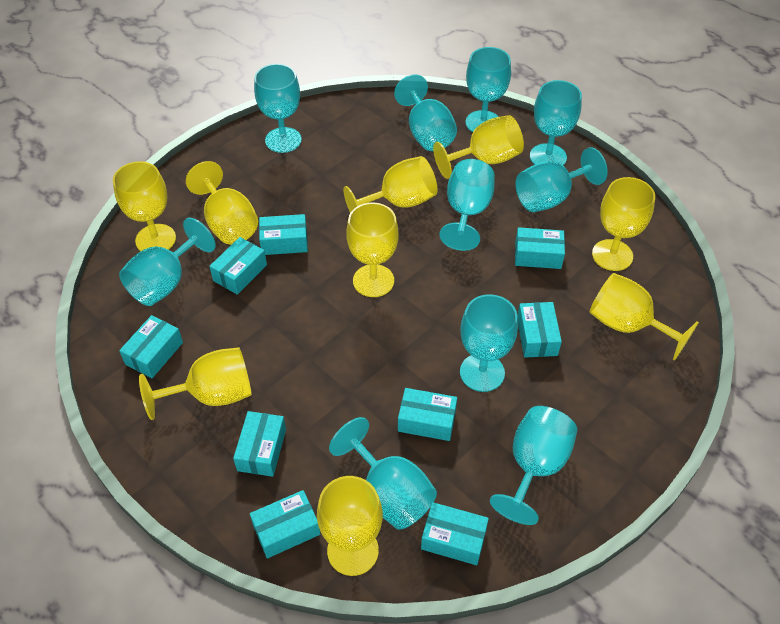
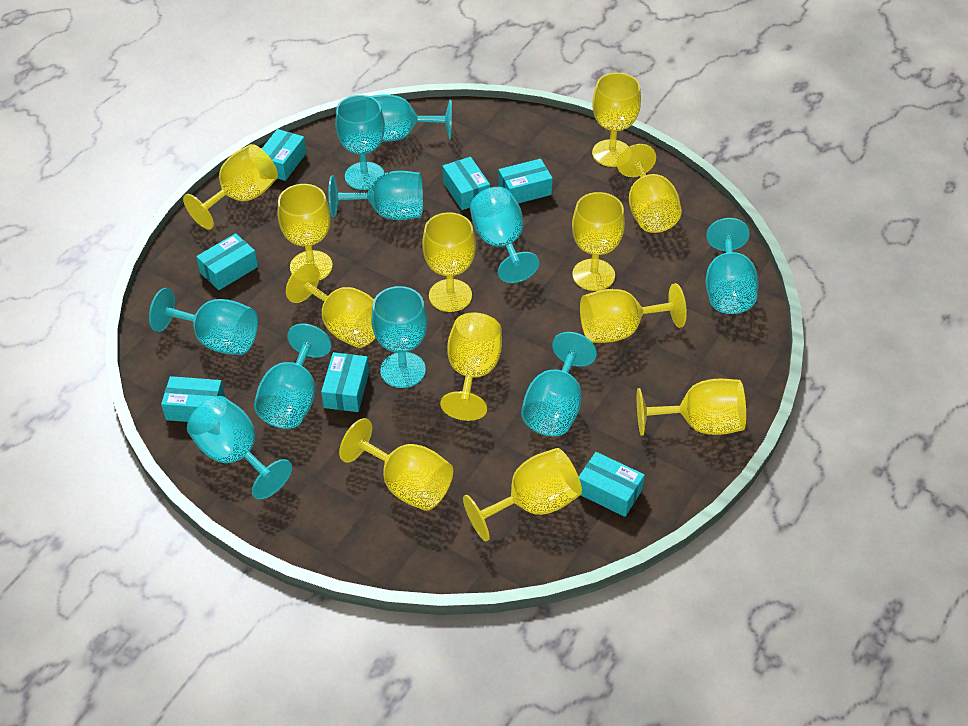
turquoise box: 9 -> 7
yellow goblet: 9 -> 12

